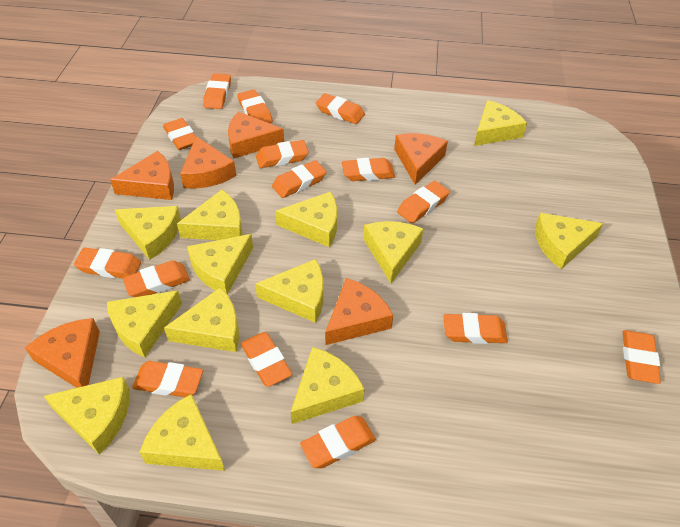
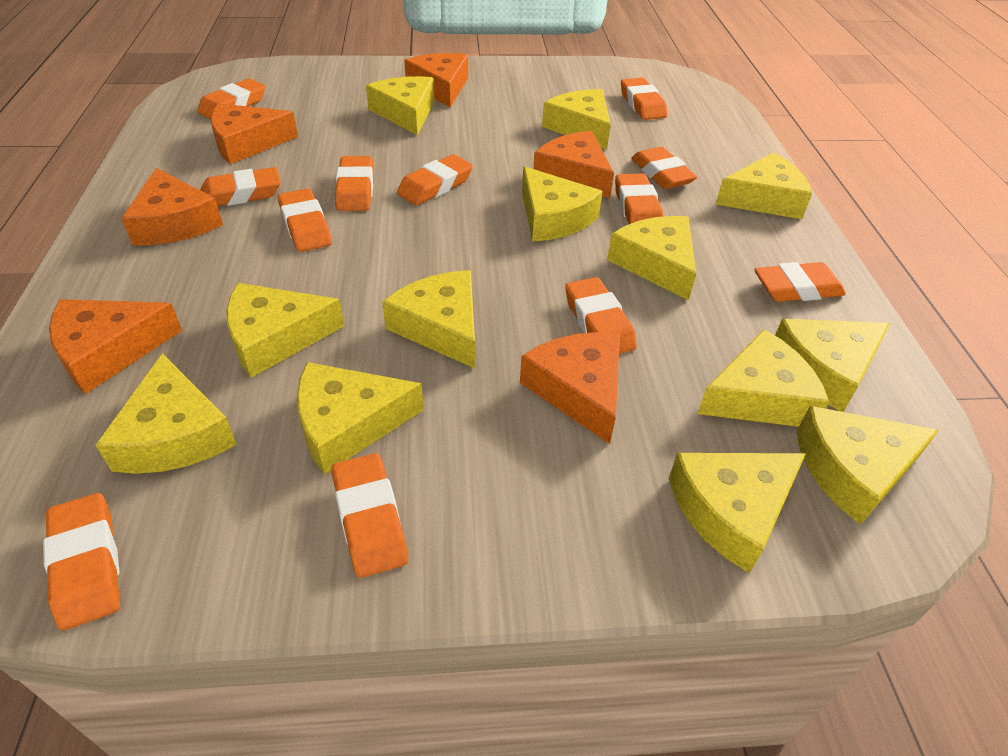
orange eraser: 15 -> 12

